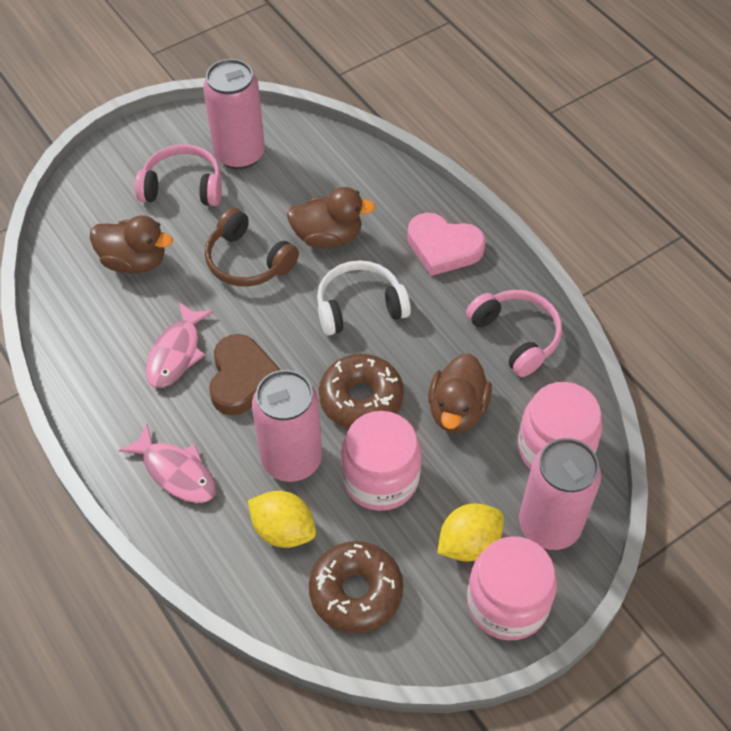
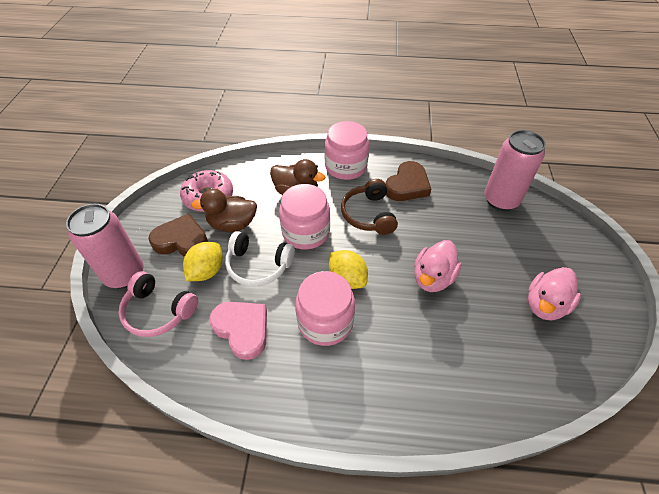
brown donut: 2 -> 0
brown duck: 3 -> 2
brown heart: 1 -> 2
pink can: 3 -> 2
pink donut: 0 -> 1
pink duck: 0 -> 2
pink fish: 2 -> 0
pink headphones: 2 -> 1

